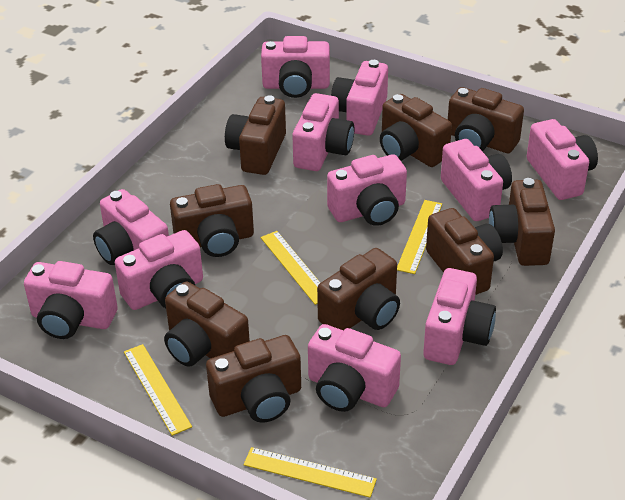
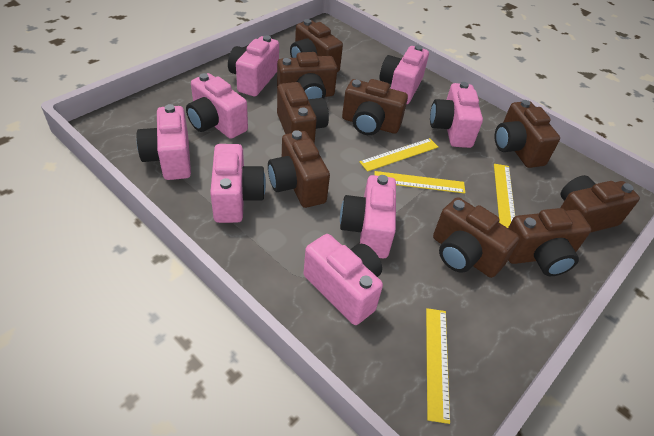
pink camera: 11 -> 8

